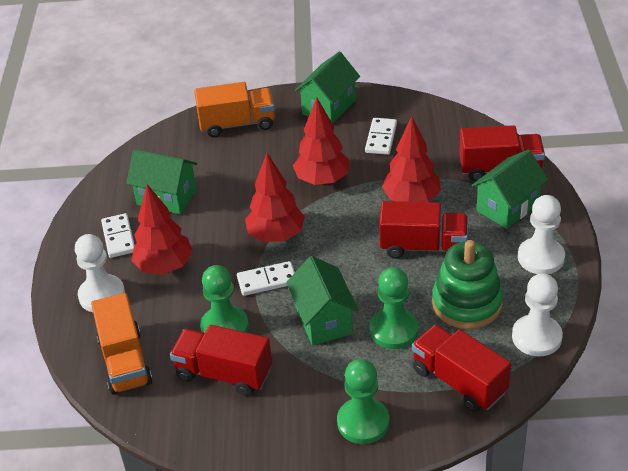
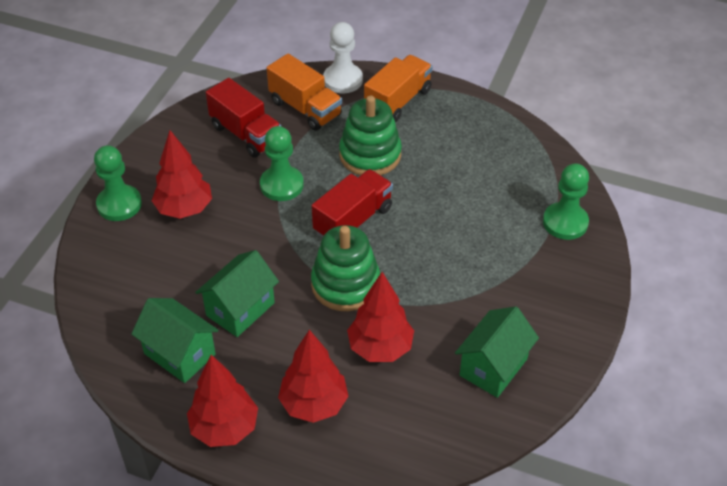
green house: 4 -> 3
green stacking toy: 1 -> 2
red truck: 4 -> 2
white domino: 3 -> 0
white pawn: 3 -> 1

